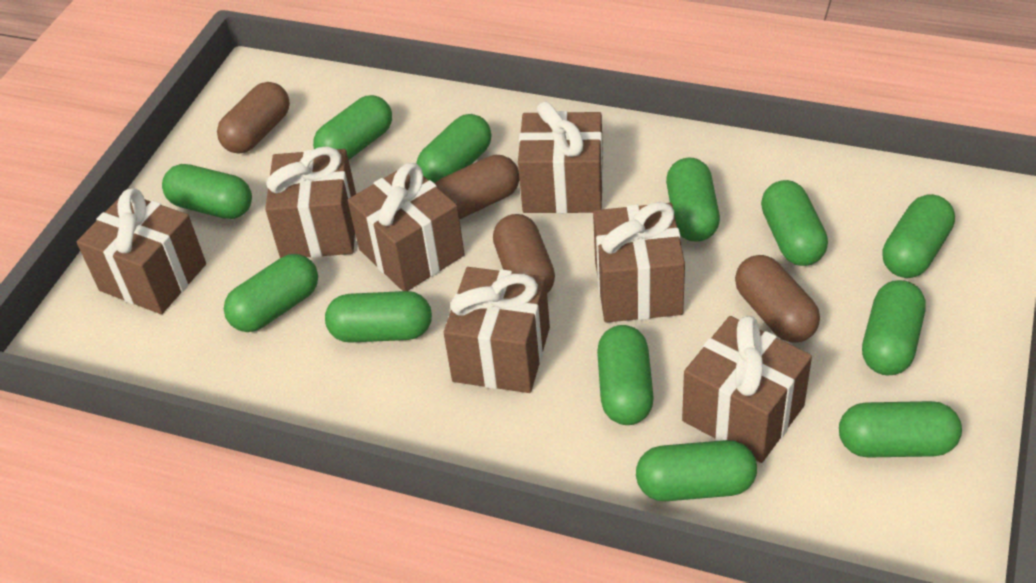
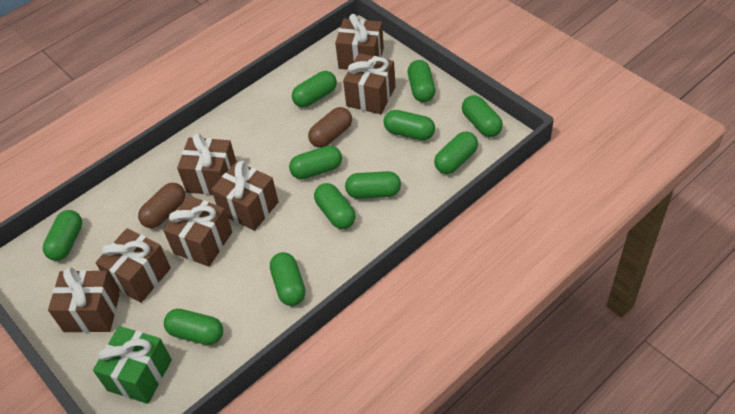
brown capsule: 4 -> 2
green capsule: 12 -> 11
green gift: 0 -> 1

